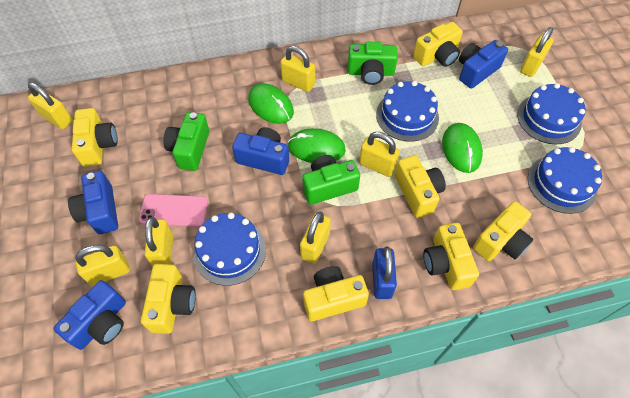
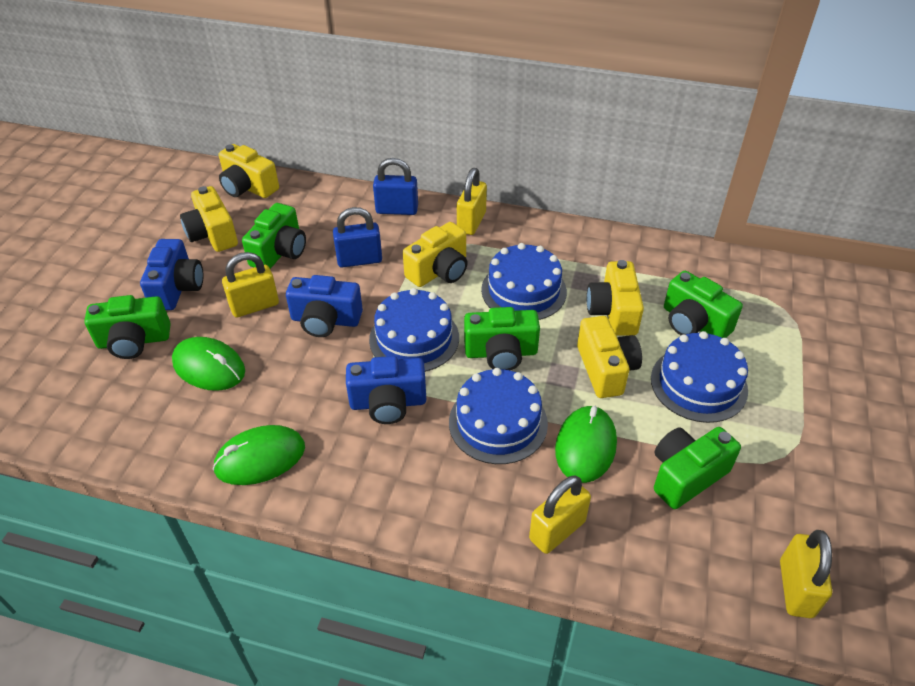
blue camera: 4 -> 3
blue padlock: 1 -> 2
green camera: 3 -> 5
pink phone: 1 -> 0
yellow camera: 7 -> 5
yellow padlock: 7 -> 4

